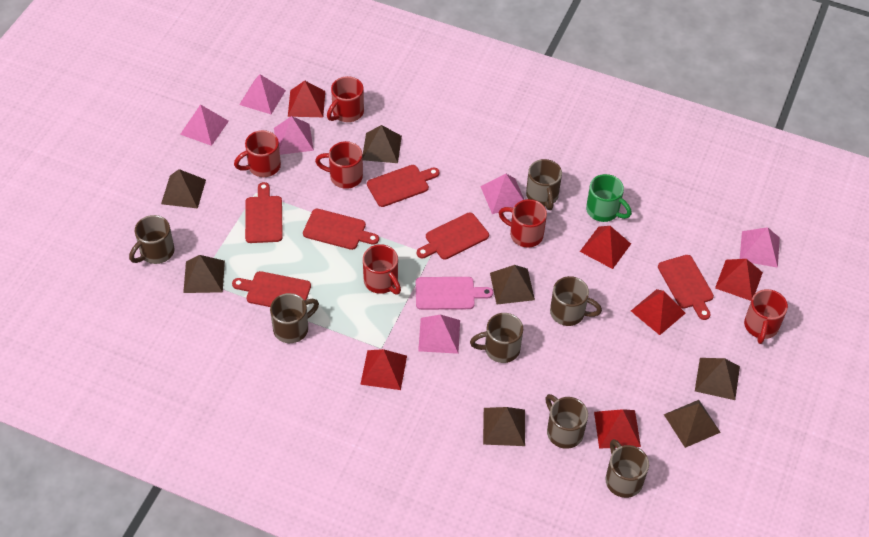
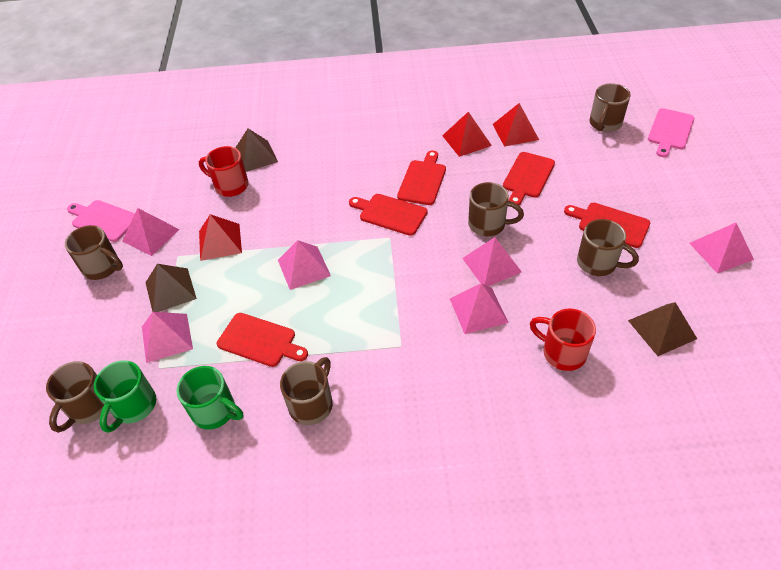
brown mug: 7 -> 6
brown pyramid: 7 -> 3
green mug: 1 -> 2
pink cutting board: 1 -> 2
red cutting board: 6 -> 5
red mug: 6 -> 2
red pyramid: 6 -> 3

